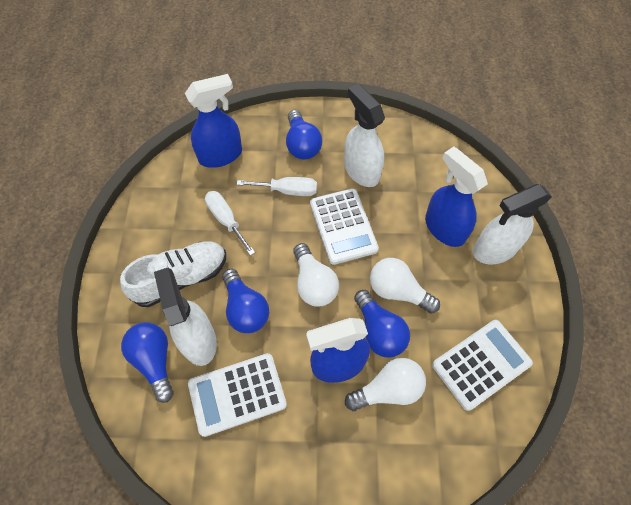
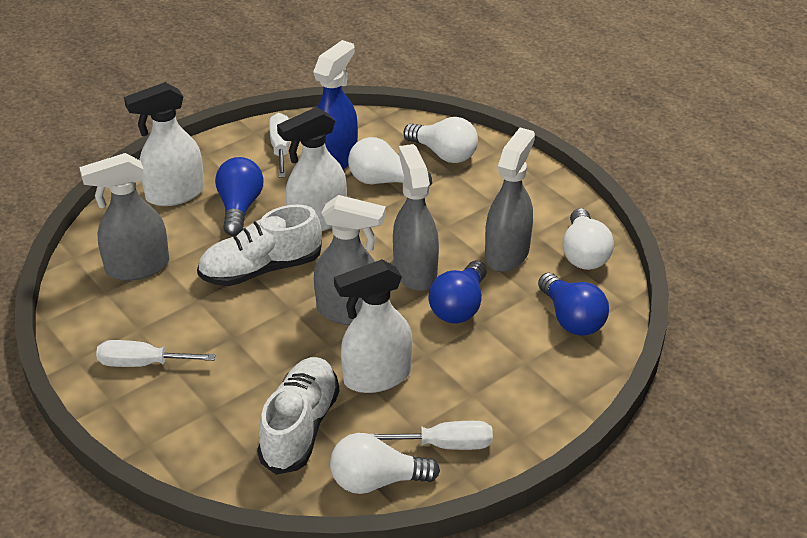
blue light bulb: 4 -> 3
blue spray bottle: 3 -> 1
grey spray bottle: 0 -> 4
white calculator: 3 -> 0
white light bulb: 3 -> 4
white screwdriver: 2 -> 3
white shoe: 1 -> 2

